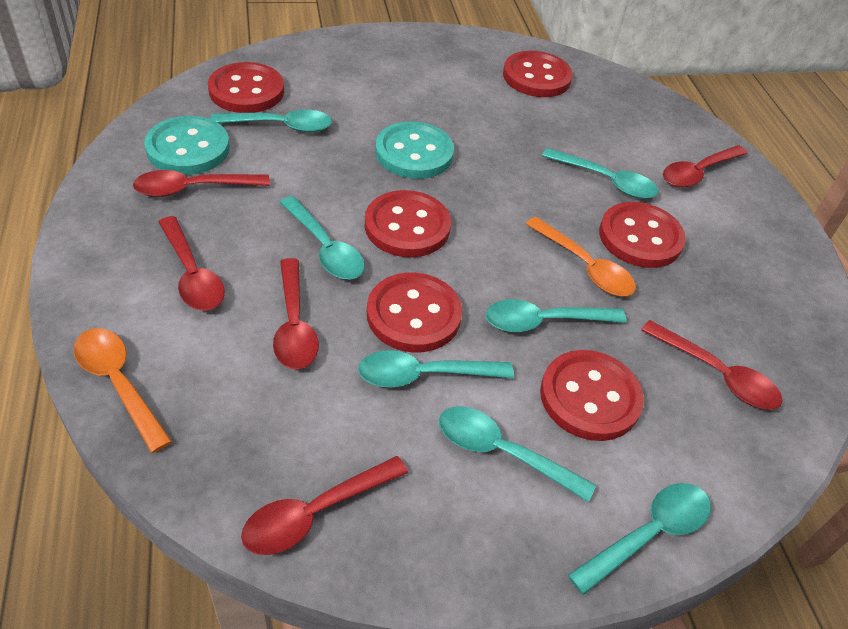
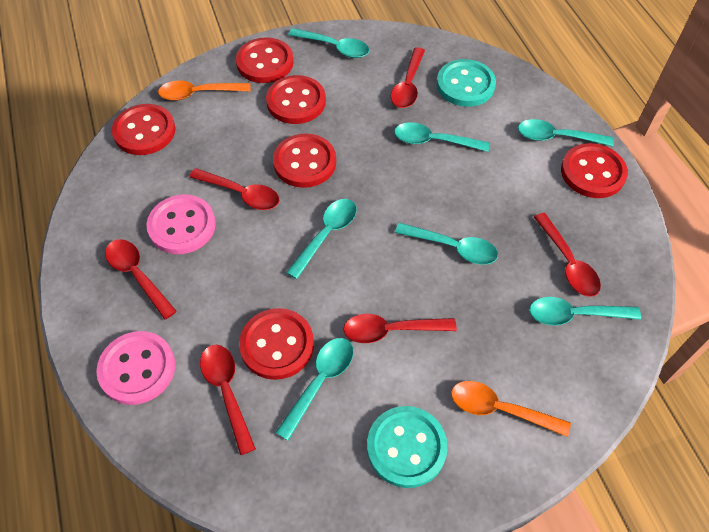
pink button: 0 -> 2

